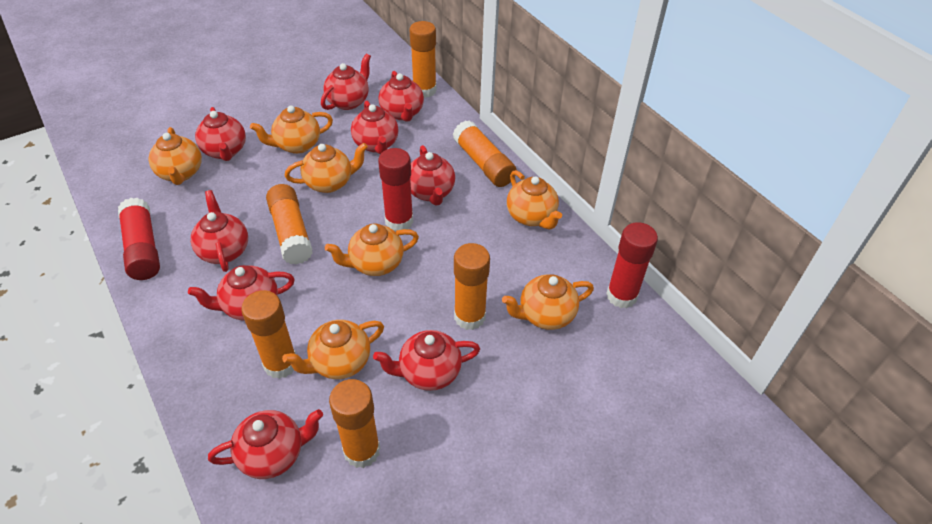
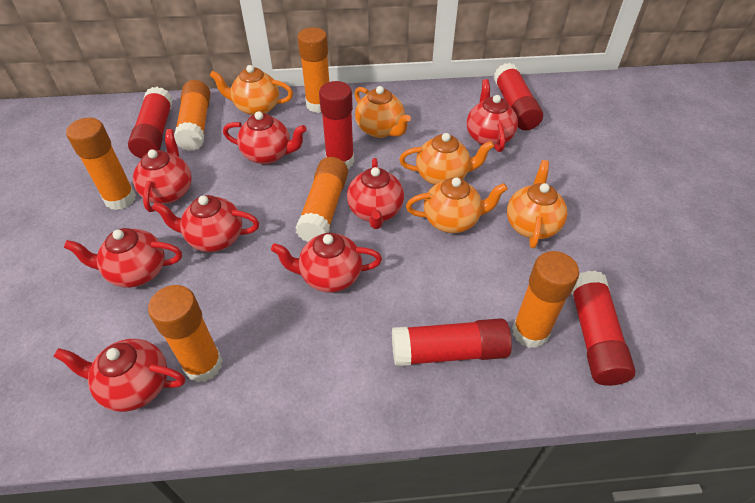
orange teapot: 7 -> 5
red glue stick: 3 -> 5
red teapot: 9 -> 8

